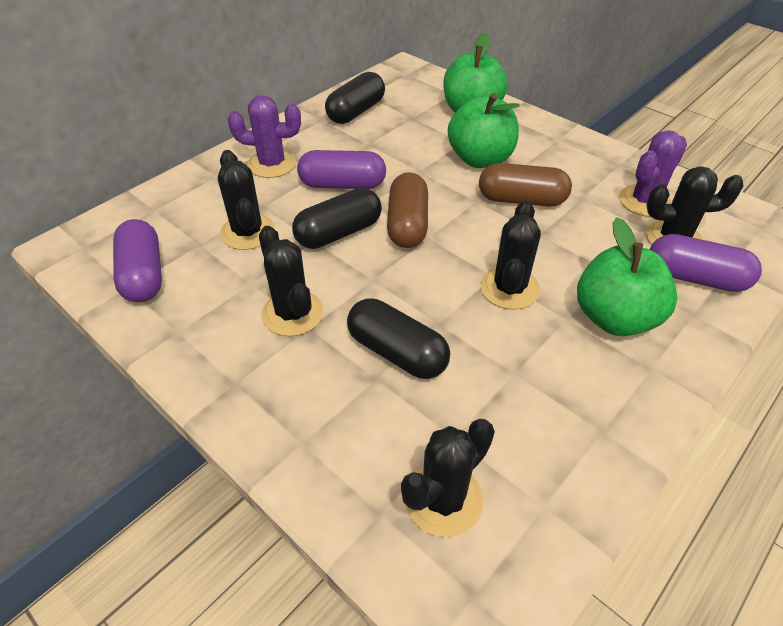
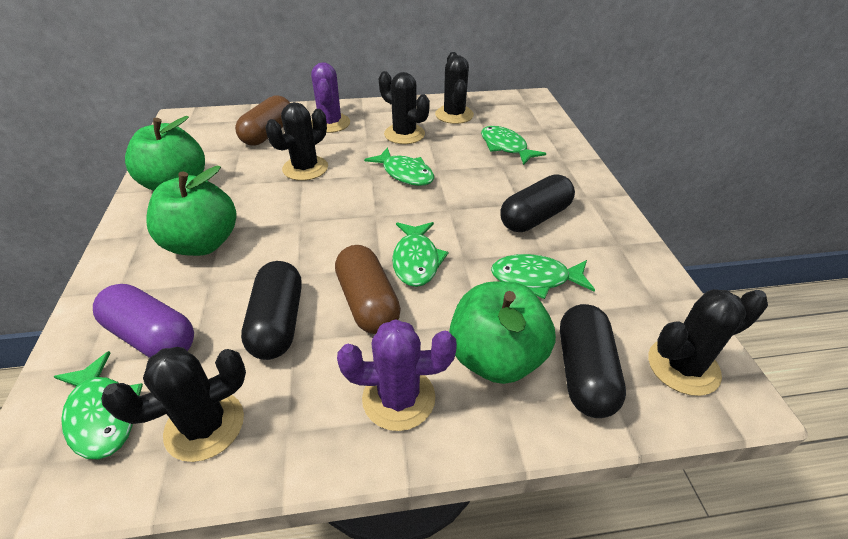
green fish: 0 -> 5
purple capsule: 3 -> 1

